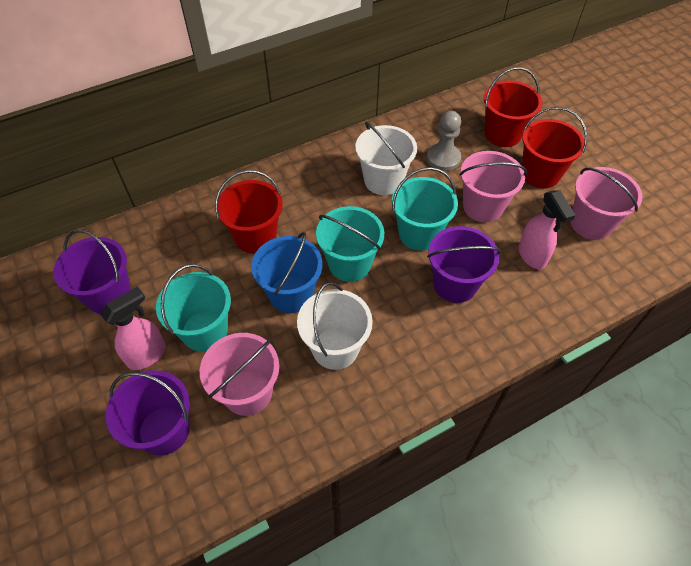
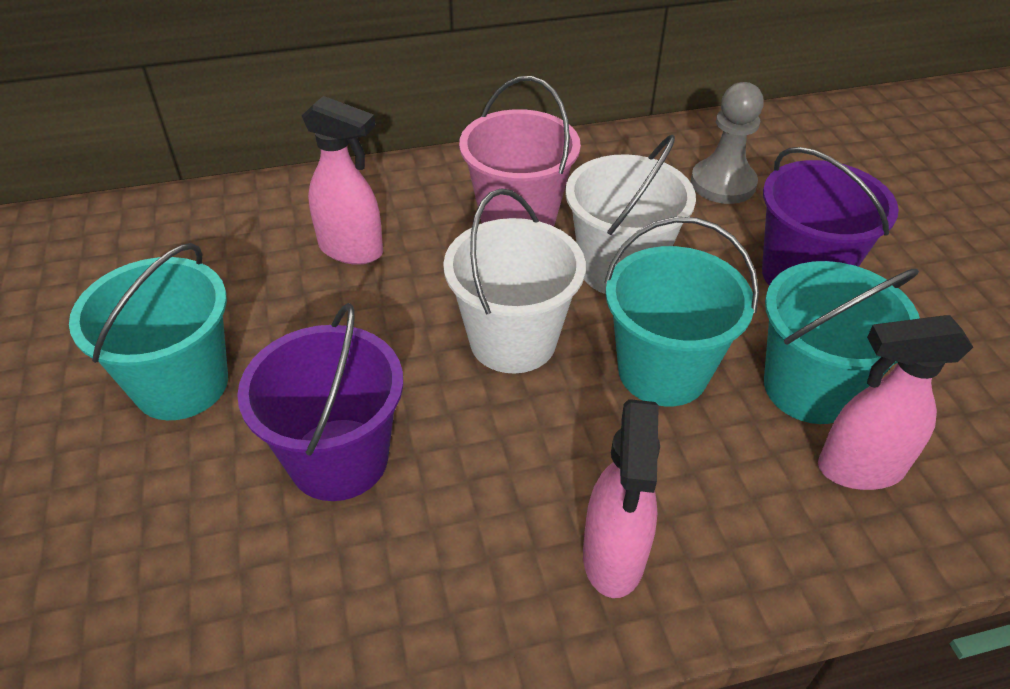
blue bucket: 1 -> 0
pink bucket: 3 -> 1
pink spray bottle: 2 -> 3
purple bucket: 3 -> 2
red bucket: 3 -> 0

